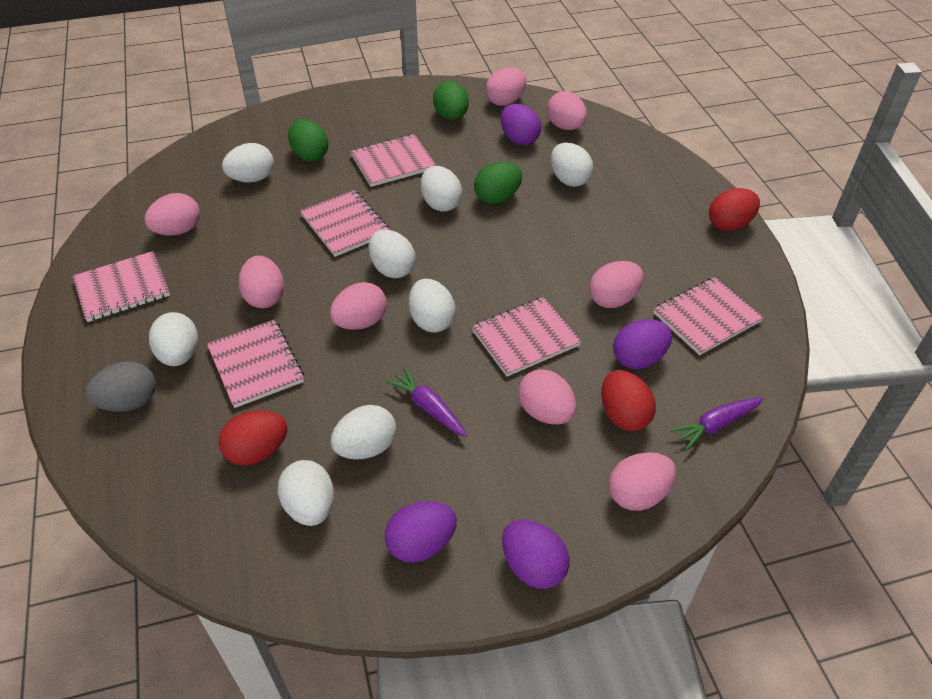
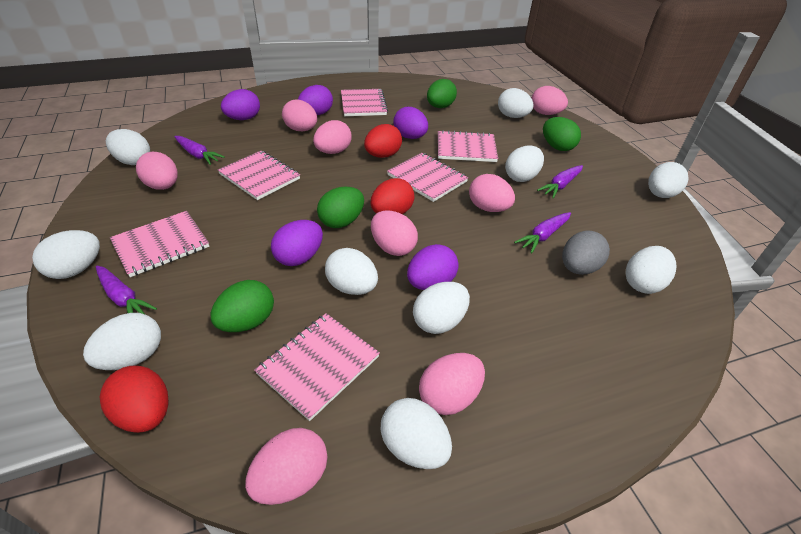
green egg: 3 -> 4
purple carrot: 2 -> 4
purple egg: 4 -> 5
white egg: 8 -> 10

